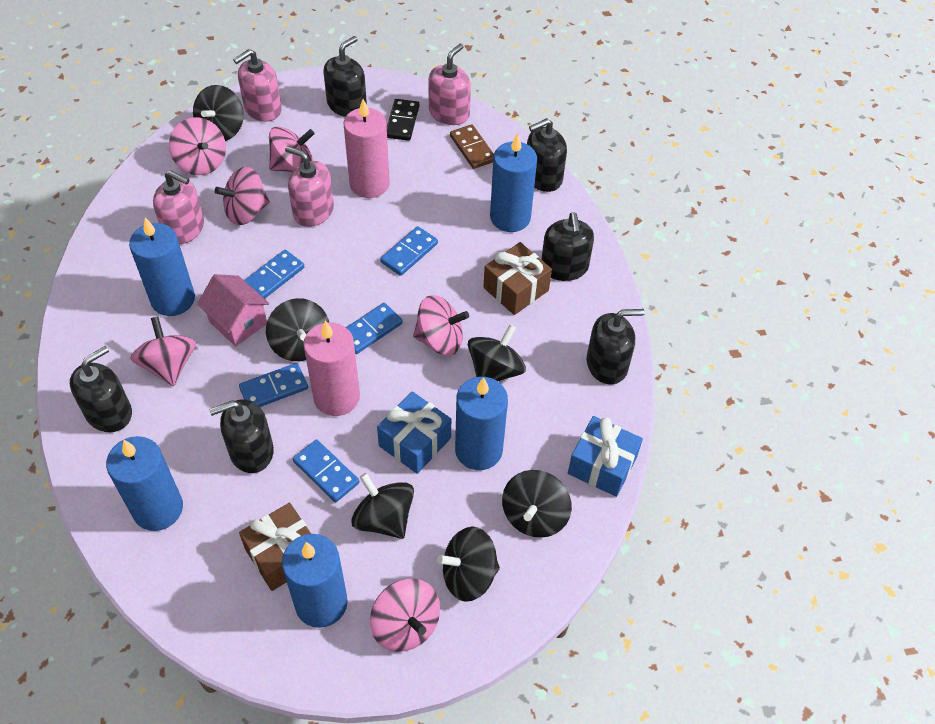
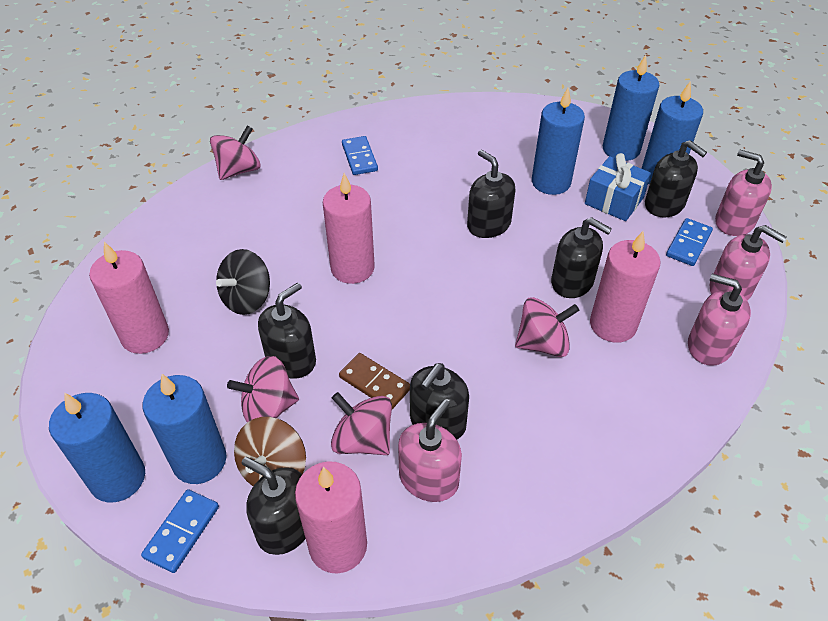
black domino: 1 -> 0
black spinning top: 6 -> 1
blue domino: 5 -> 3
blue gift: 2 -> 1
brown gift: 2 -> 0
brown spinning top: 0 -> 1
pink candle: 2 -> 4
pink house: 1 -> 0
pink spinning top: 6 -> 4

